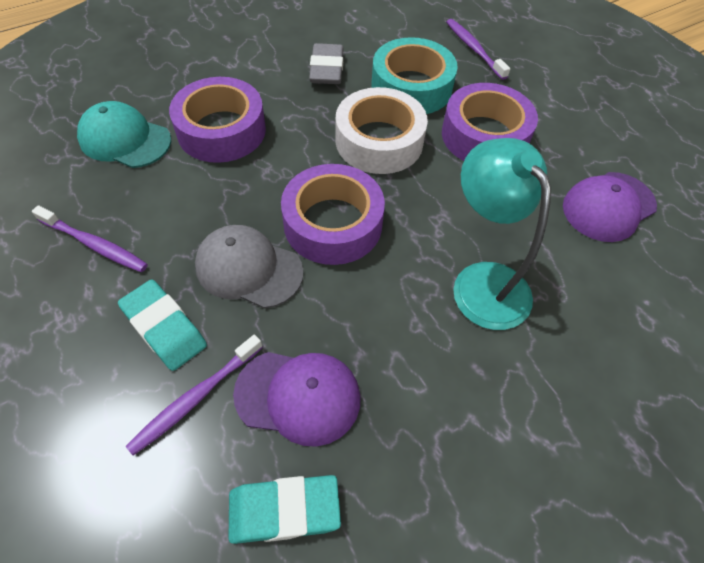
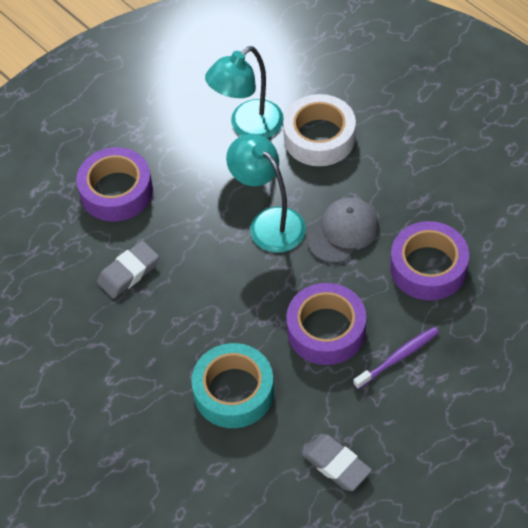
grey eraser: 1 -> 2
purple cap: 2 -> 0
purple toothbrush: 3 -> 1
turquoise cap: 1 -> 0
turquoise eraser: 2 -> 0
turquoise lamp: 1 -> 2

